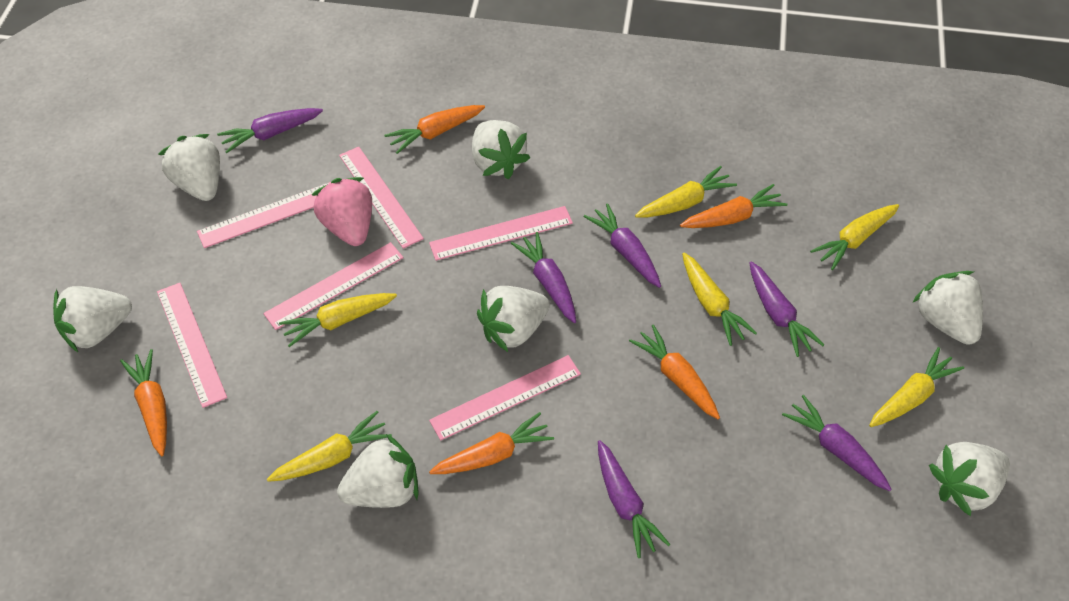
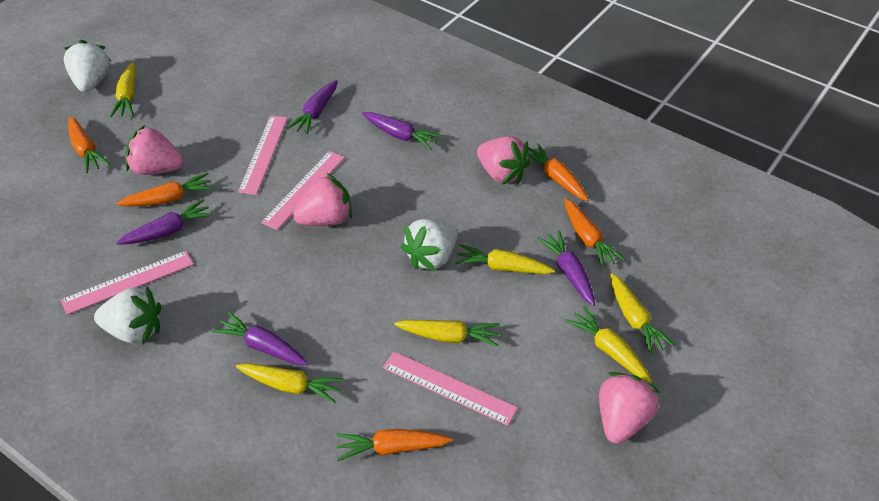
pink ruler: 6 -> 4
pink strawberry: 1 -> 4
purple carrot: 6 -> 5
white strawberry: 7 -> 3

